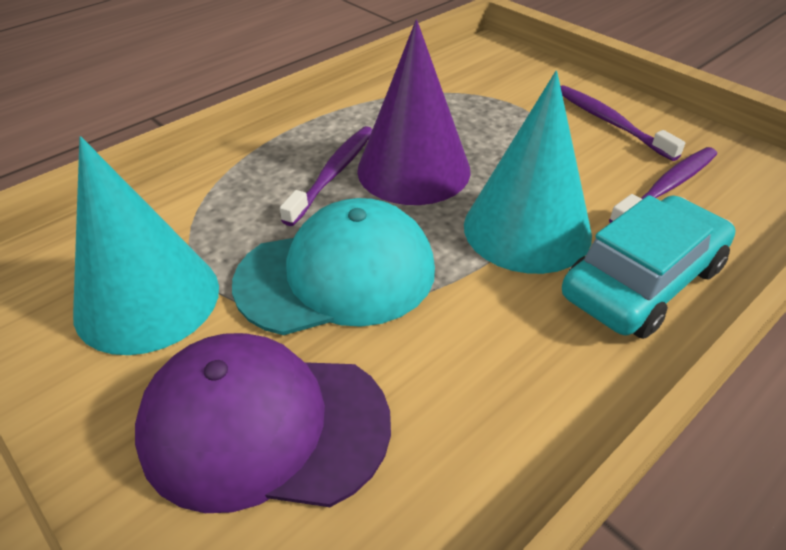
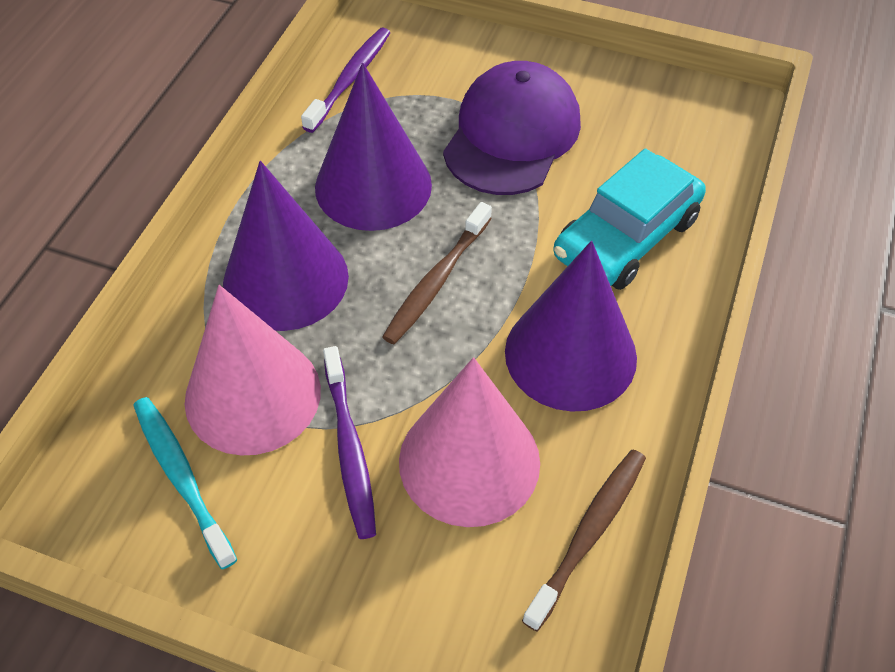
brown toothbrush: 0 -> 2
pink cone: 0 -> 2
purple cone: 1 -> 3
purple toothbrush: 3 -> 2
turquoise cap: 1 -> 0
turquoise cone: 2 -> 0
turquoise toothbrush: 0 -> 1

